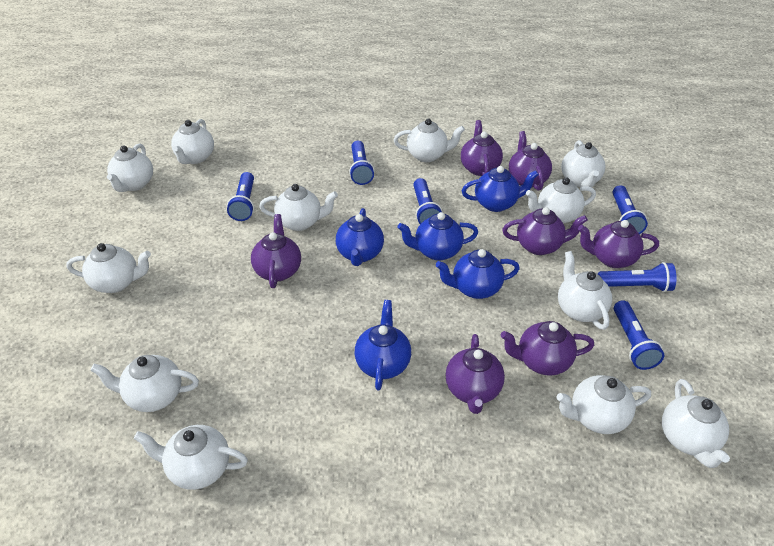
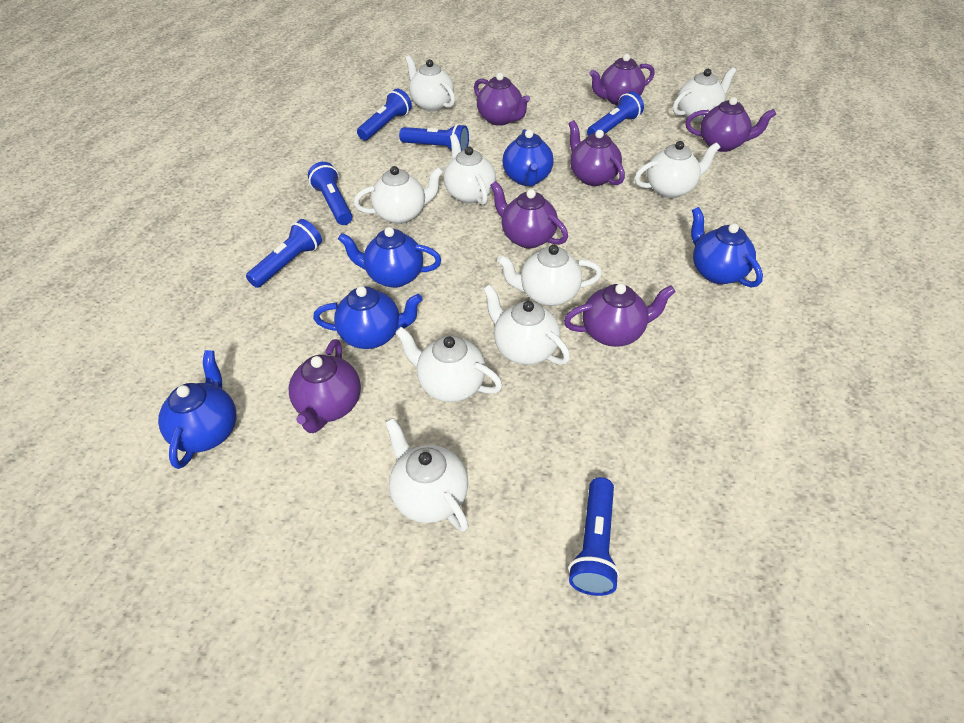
white teapot: 12 -> 9

